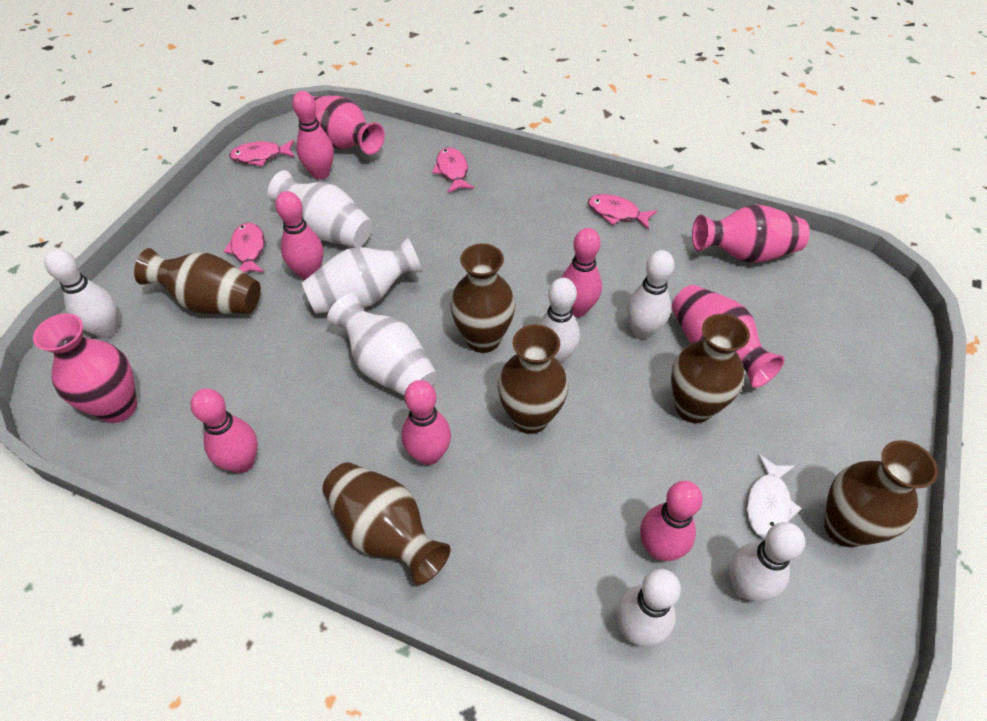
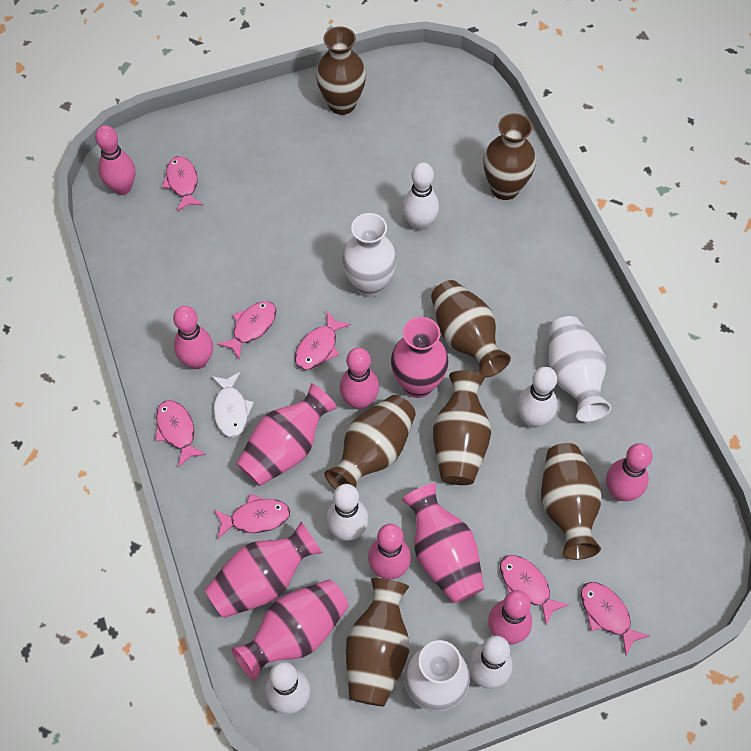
brown vase: 6 -> 7
pink fish: 4 -> 7
pink vase: 4 -> 5

